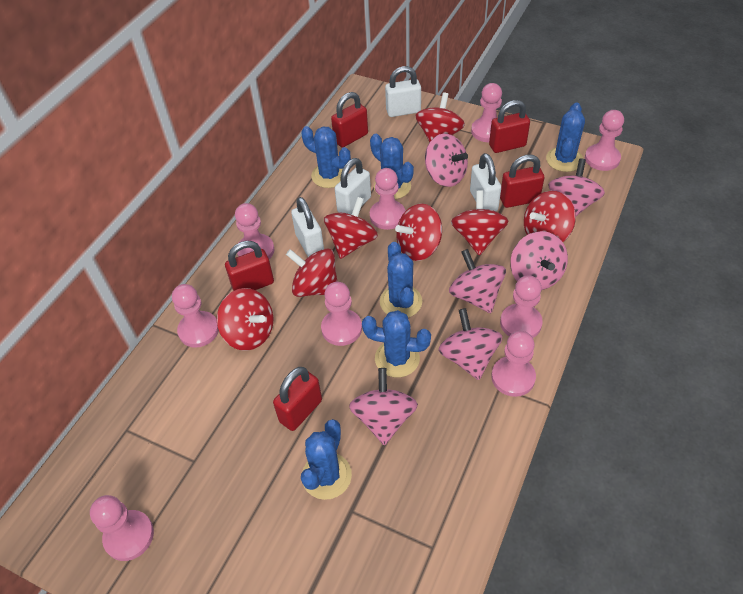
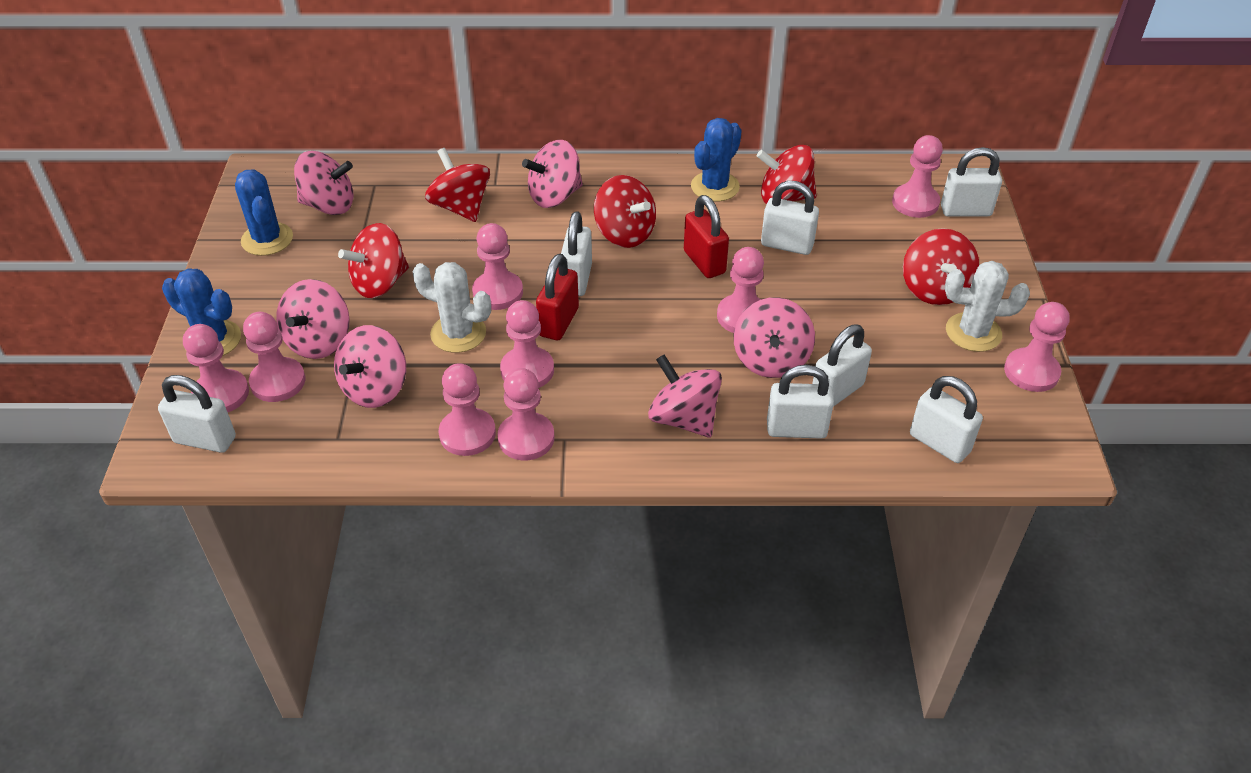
blue cactus: 6 -> 3
red padlock: 5 -> 2
red spinning top: 7 -> 5
white cactus: 0 -> 2
white padlock: 4 -> 7

